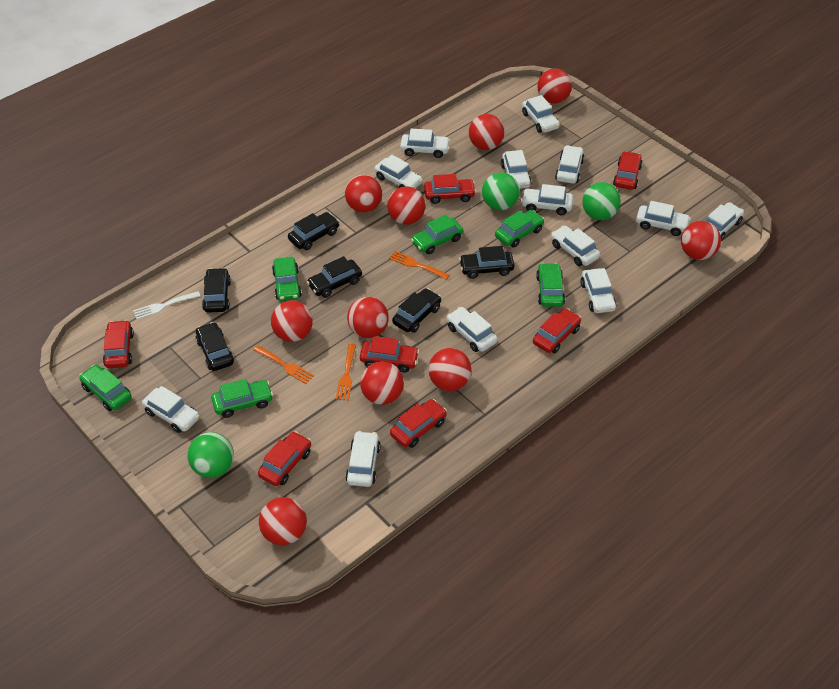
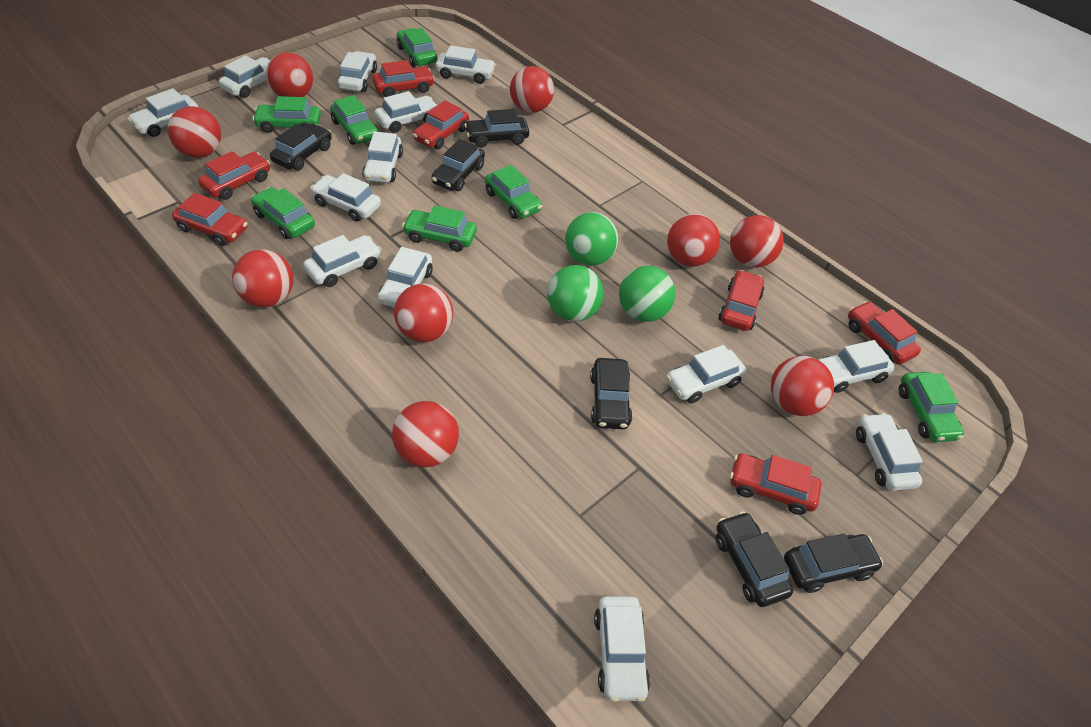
green car: 6 -> 7
orange fork: 3 -> 0
red ball: 10 -> 9
white fork: 1 -> 0

